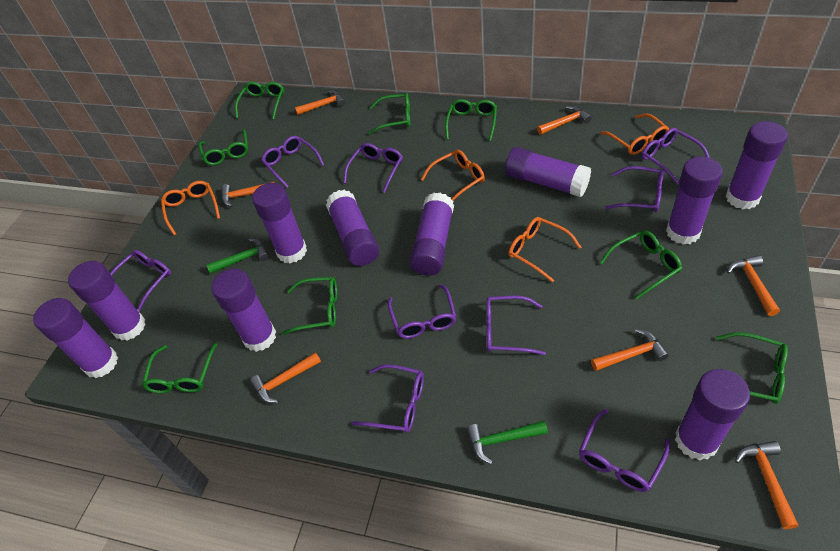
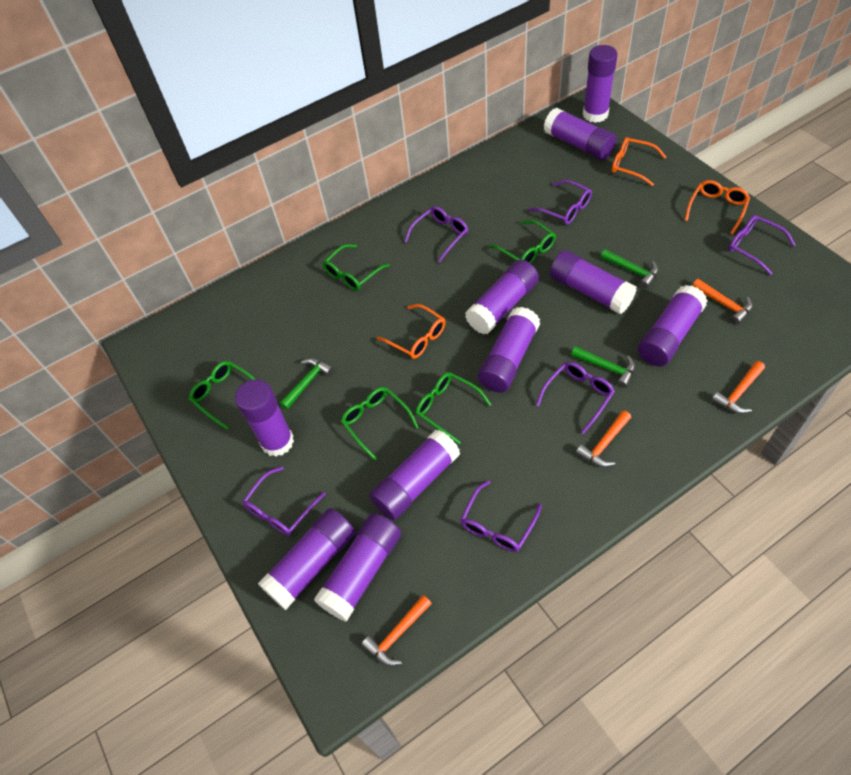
green glasses: 8 -> 5
green hammer: 2 -> 3
orange glasses: 4 -> 3
orange hammer: 7 -> 4
purple glasses: 9 -> 6

